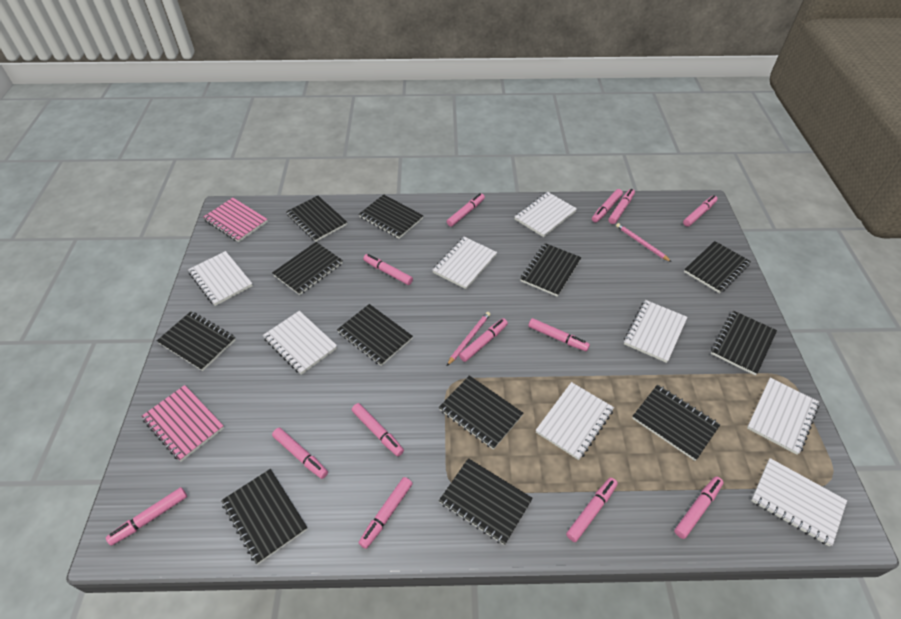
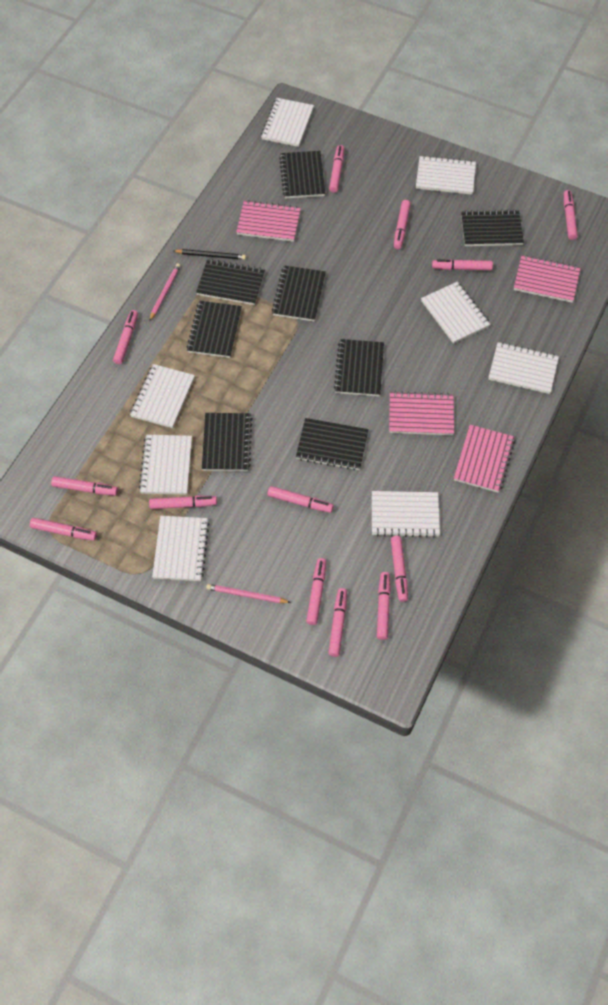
black notebook: 12 -> 8
black pencil: 0 -> 1
pink notebook: 2 -> 4

